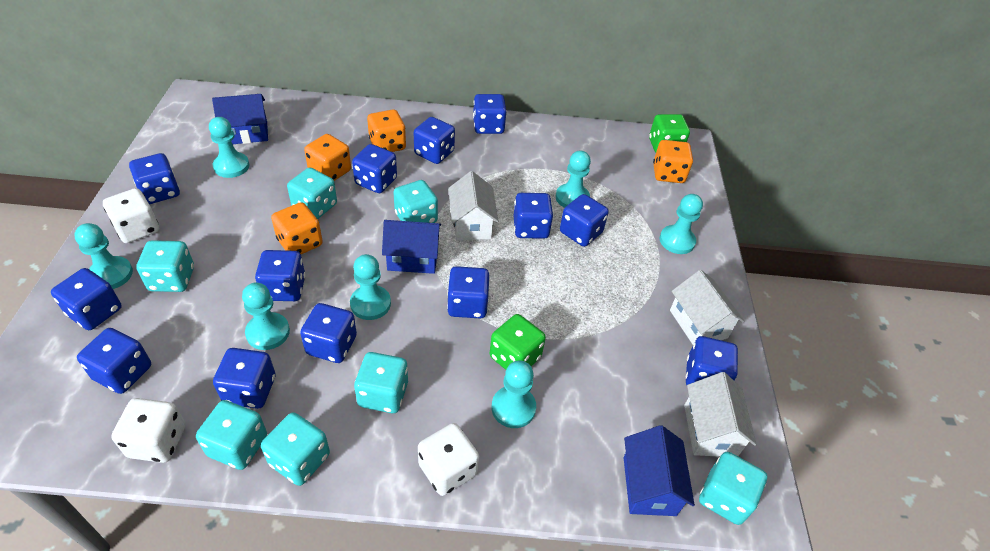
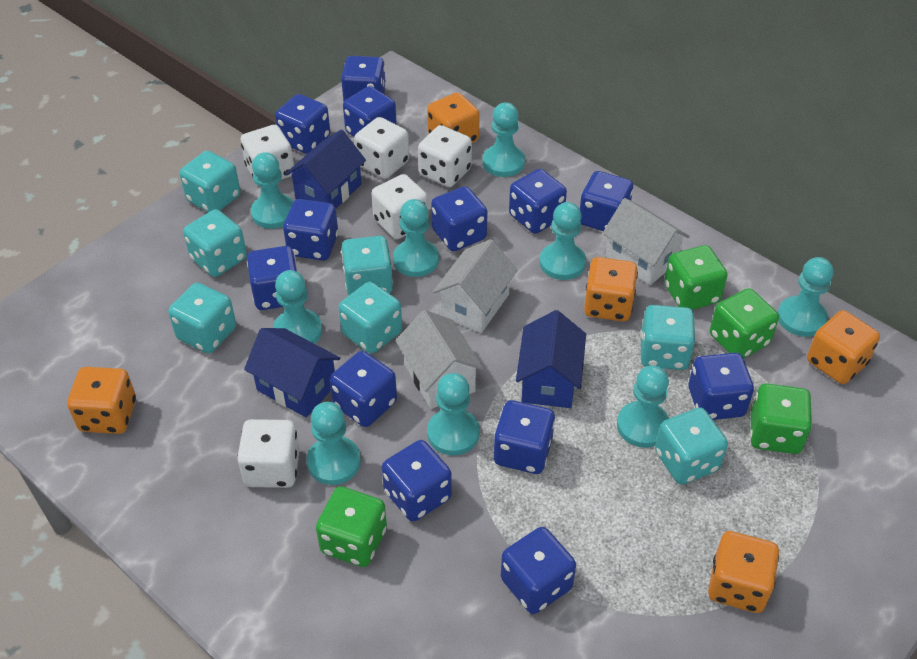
green dice: 2 -> 4
orange dice: 4 -> 5
turquoise pawn: 7 -> 9
white dice: 3 -> 5

